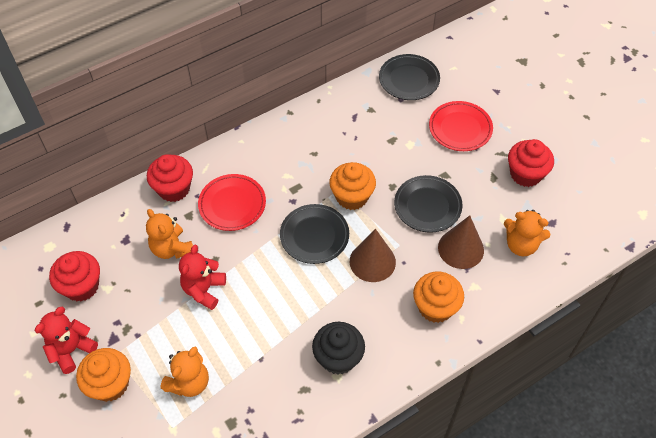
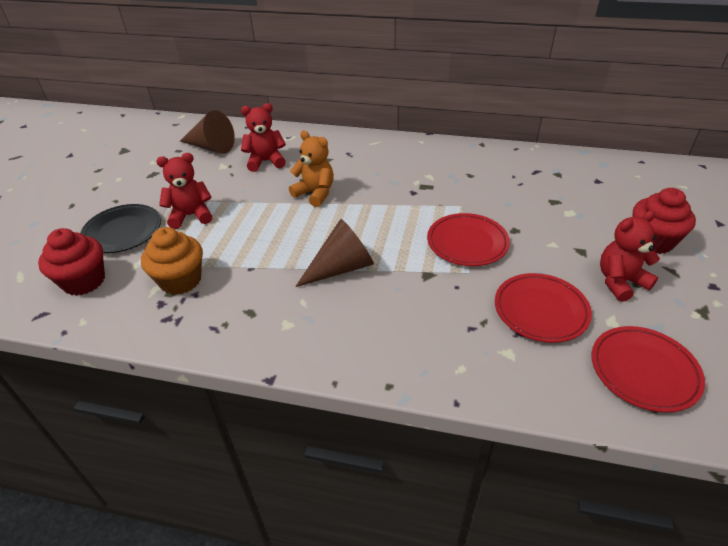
black cupcake: 1 -> 0
black plate: 3 -> 1
orange cupcake: 3 -> 1
orange teddy bear: 3 -> 1
red cupcake: 3 -> 2
red plate: 2 -> 3
red teddy bear: 2 -> 3

